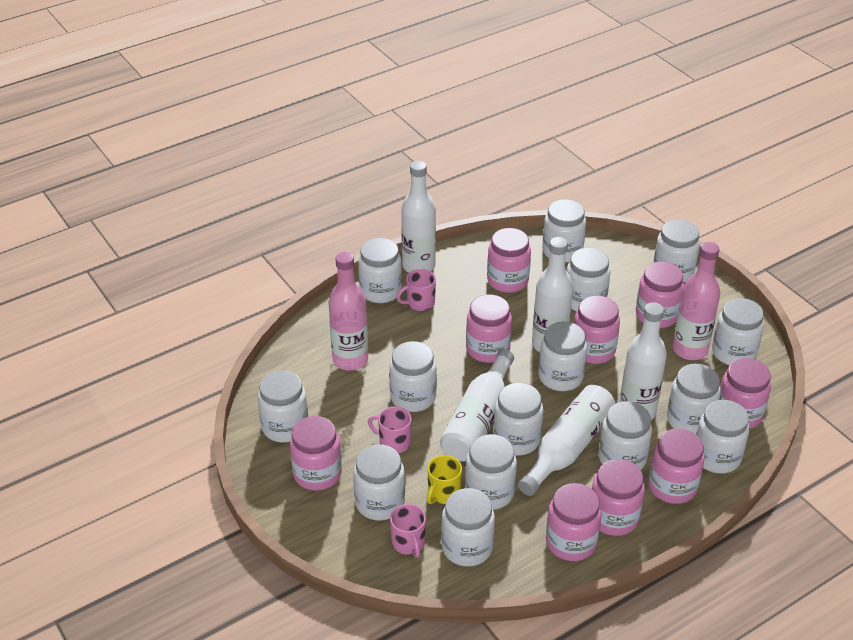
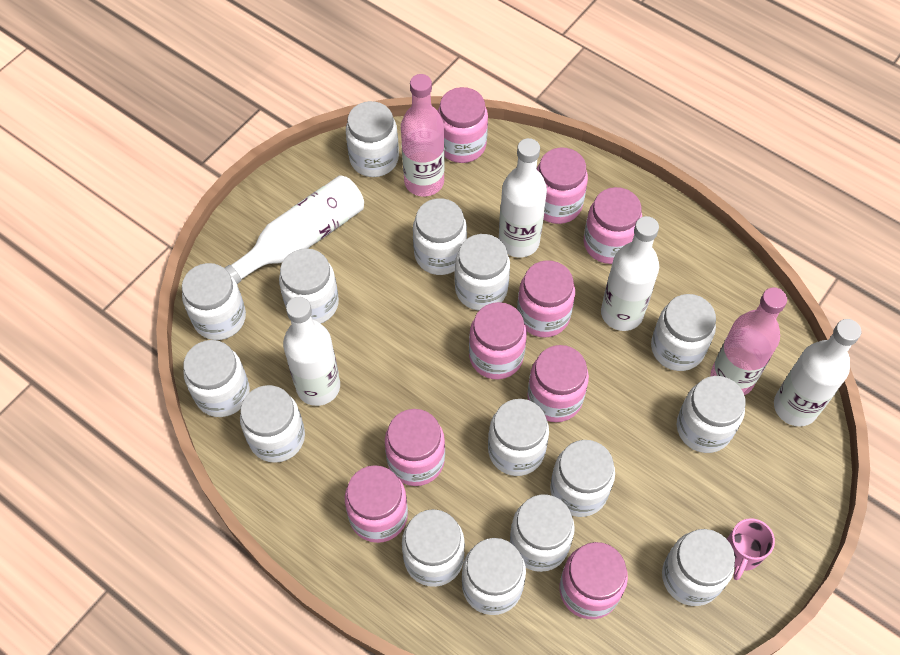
pink mug: 3 -> 1
yellow mug: 1 -> 0

